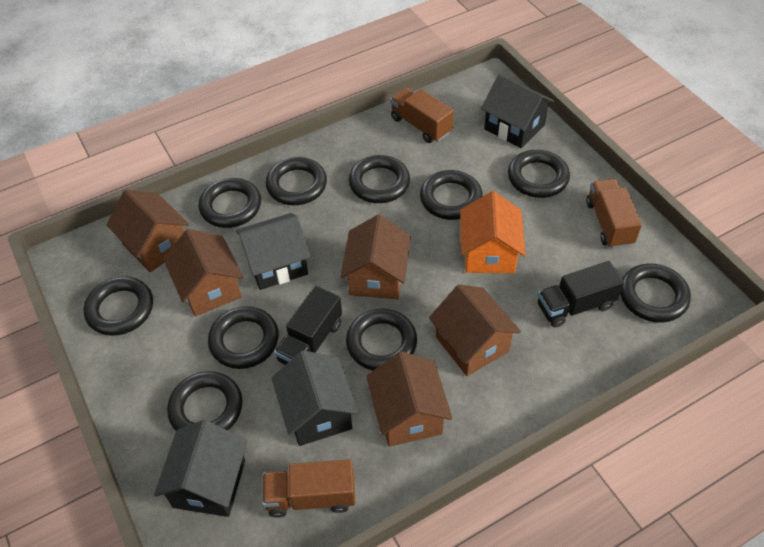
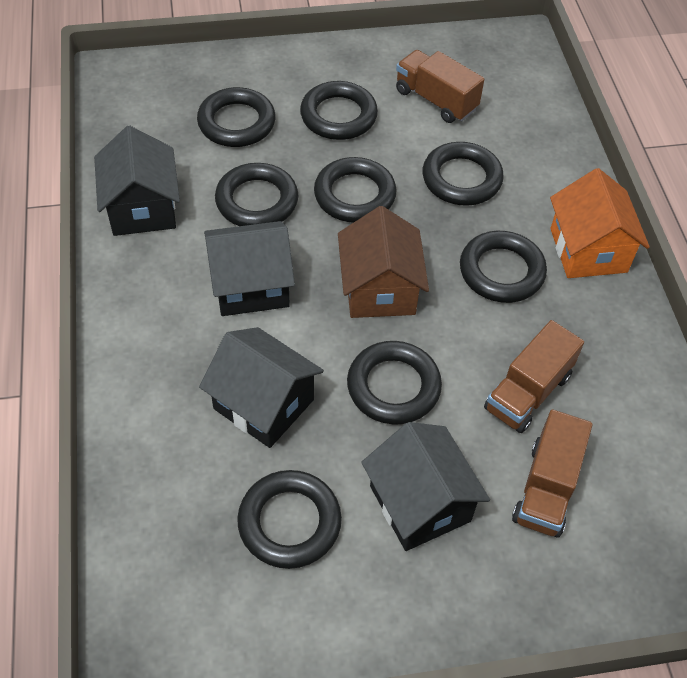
black ring: 10 -> 8
black truck: 2 -> 0
brown house: 5 -> 1

